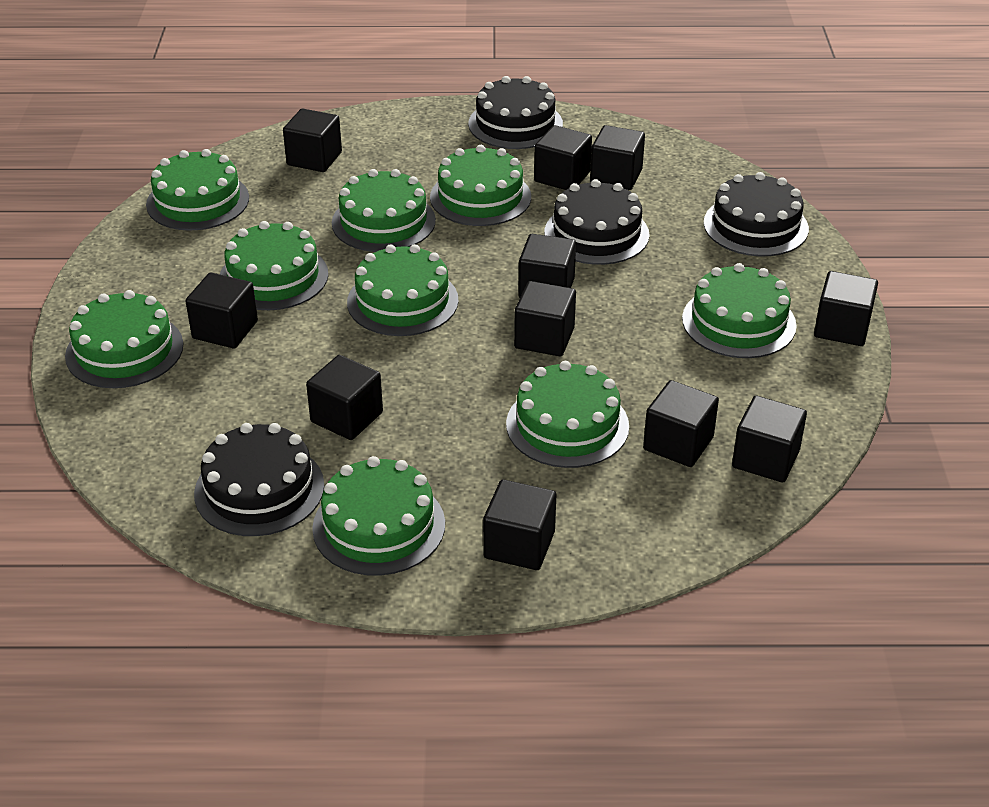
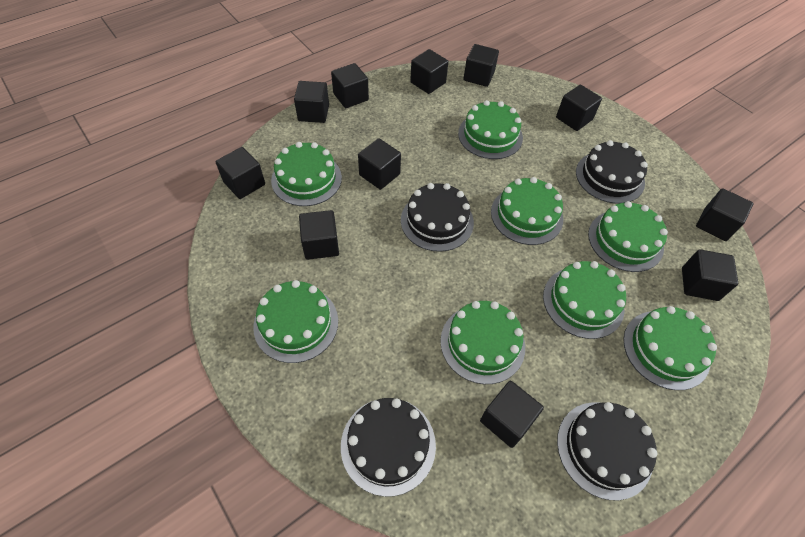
green cake: 9 -> 8

